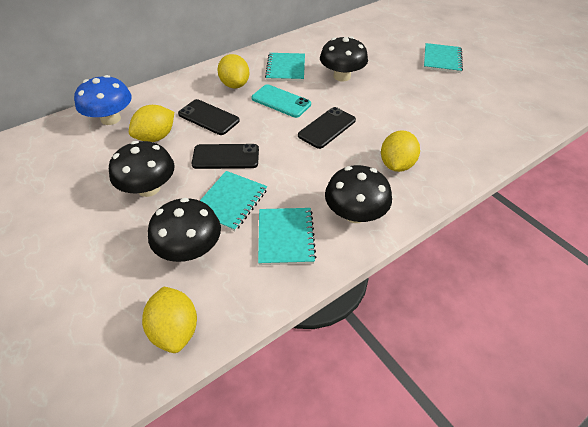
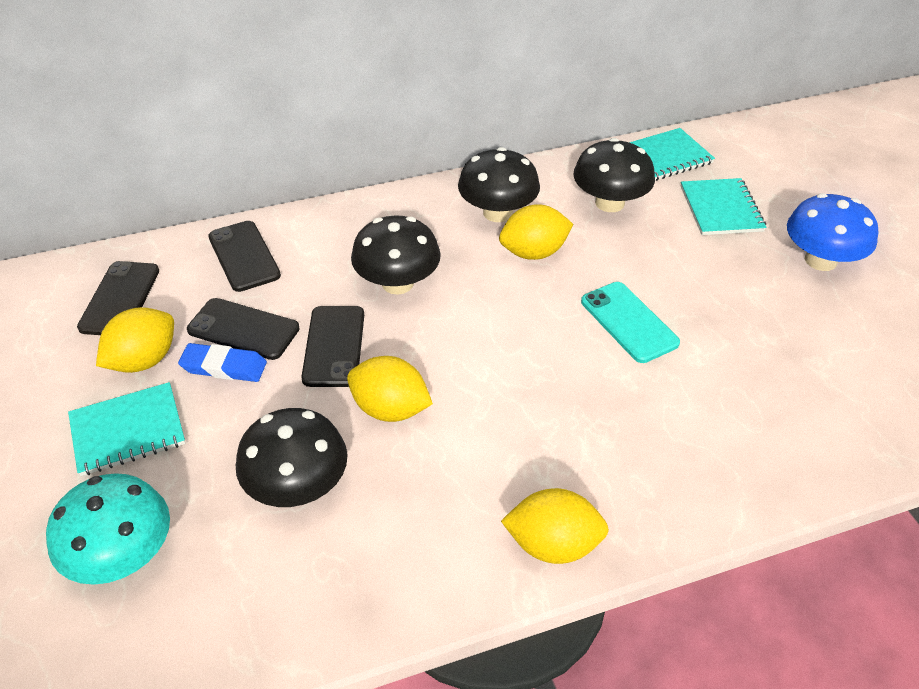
black phone: 3 -> 4
blue eraser: 0 -> 1
turquoise mushroom: 0 -> 1
turquoise notebook: 4 -> 3

